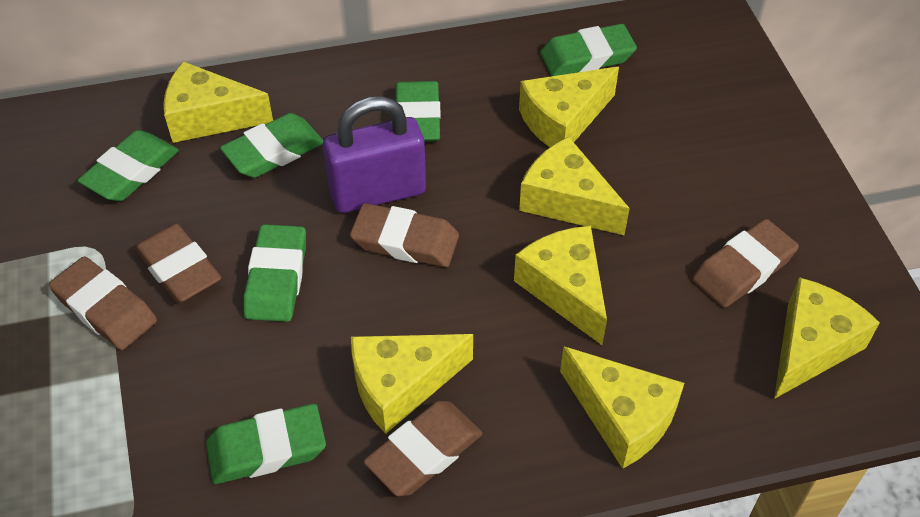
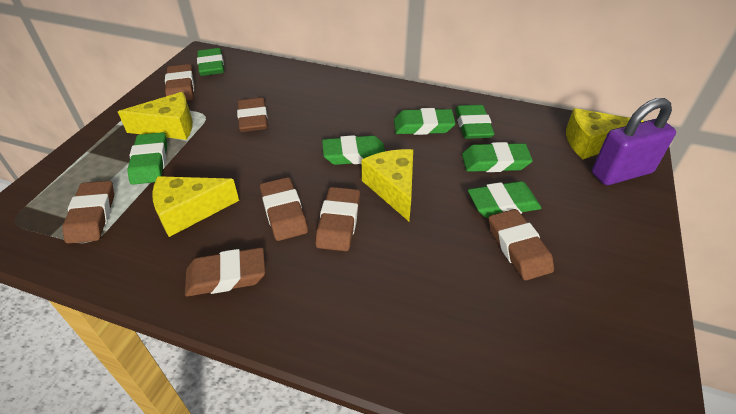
brown eraser: 5 -> 7
green eraser: 6 -> 7
yellow cheese: 7 -> 4

